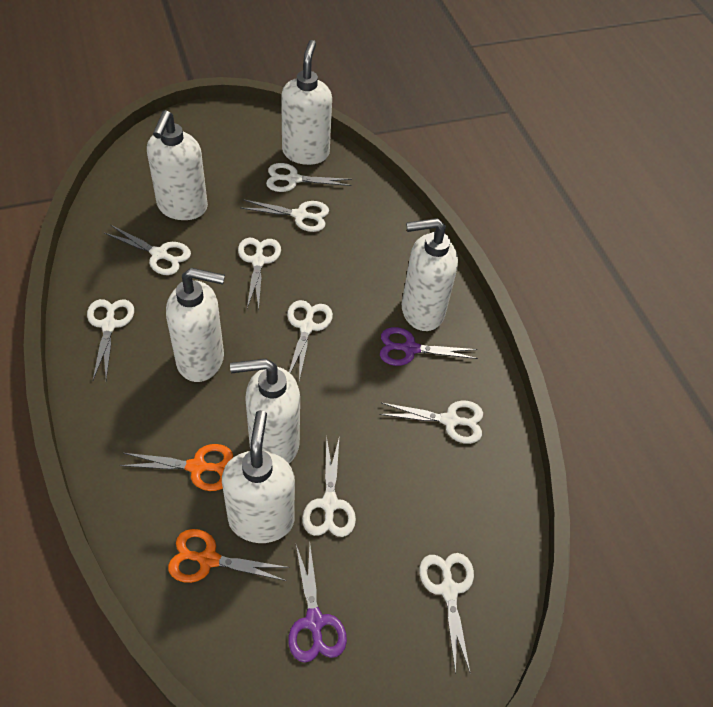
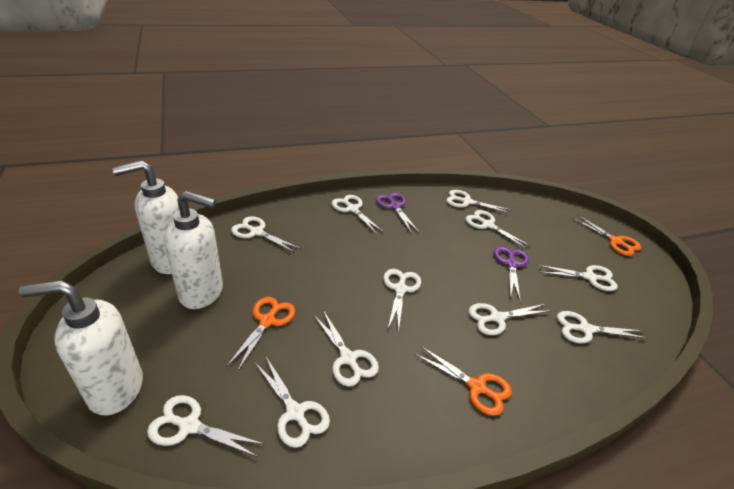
orange scissors: 2 -> 3
white scissors: 9 -> 11
white soap dispenser: 6 -> 3

